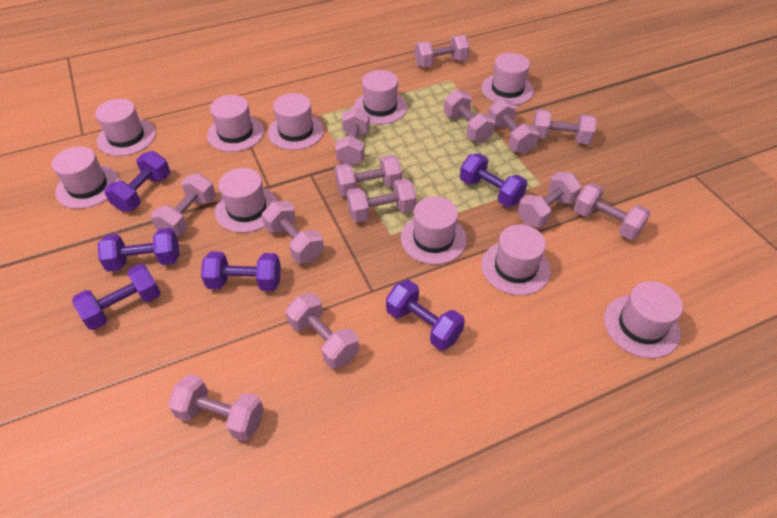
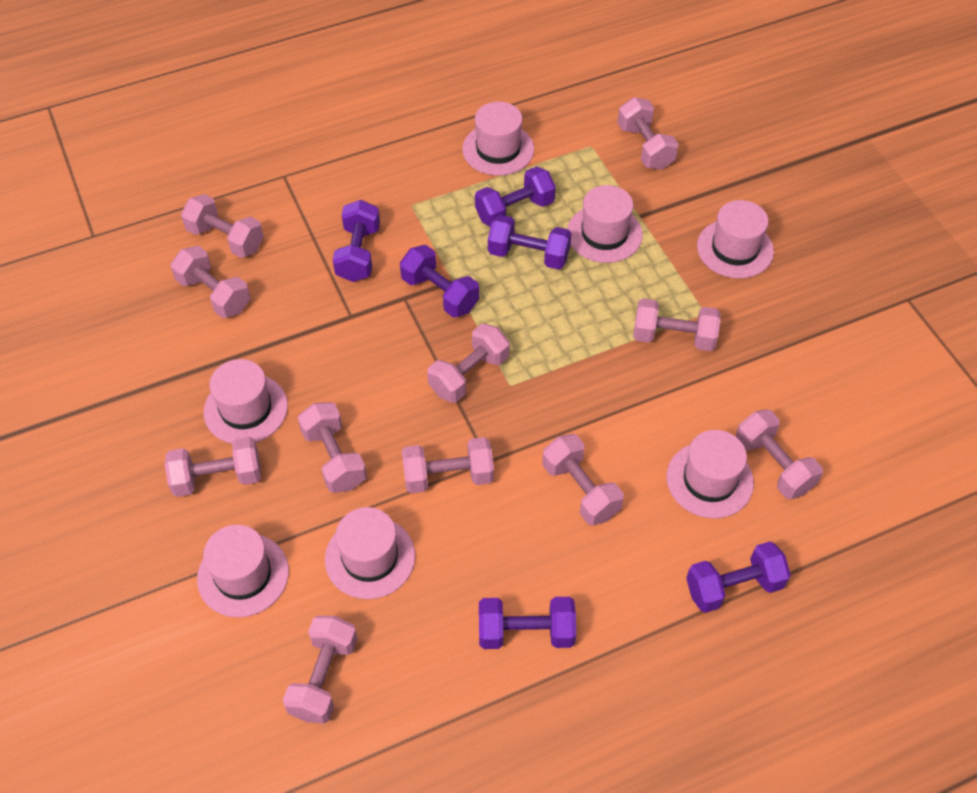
pink dumbbell: 13 -> 11
pink hat: 10 -> 7

